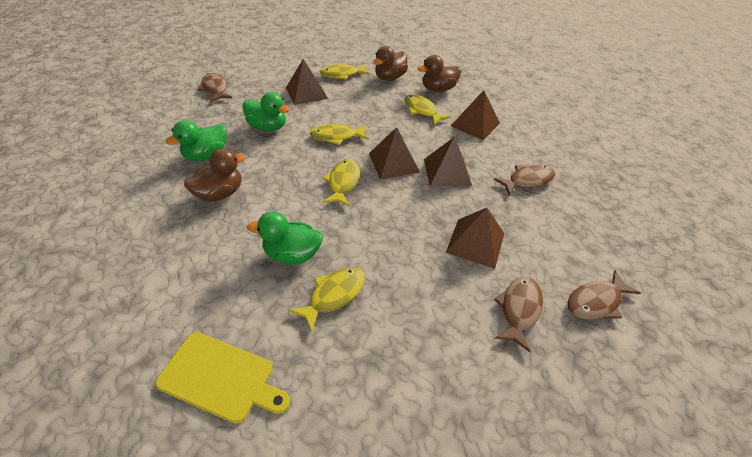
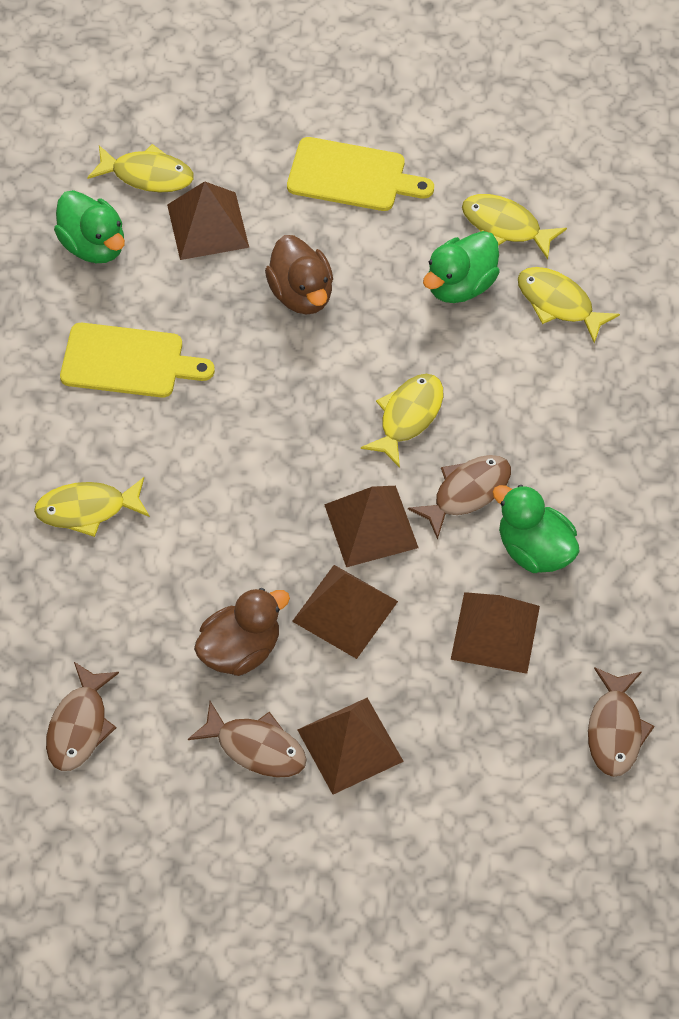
brown duck: 3 -> 2
yellow cutting board: 1 -> 2

